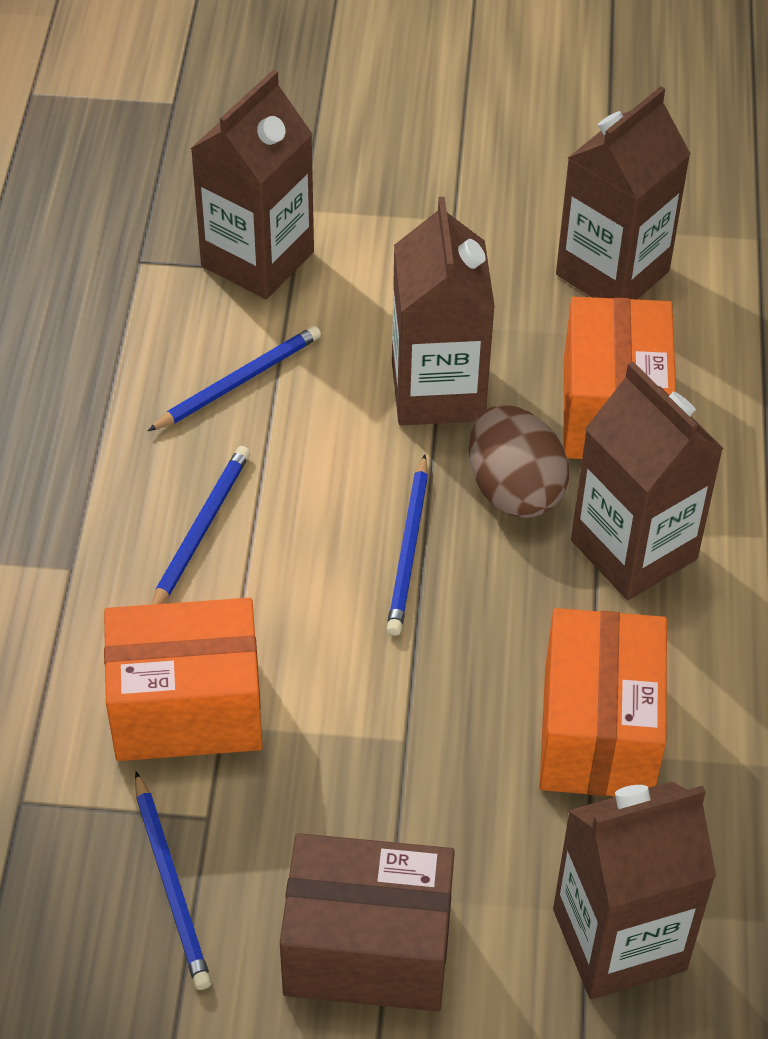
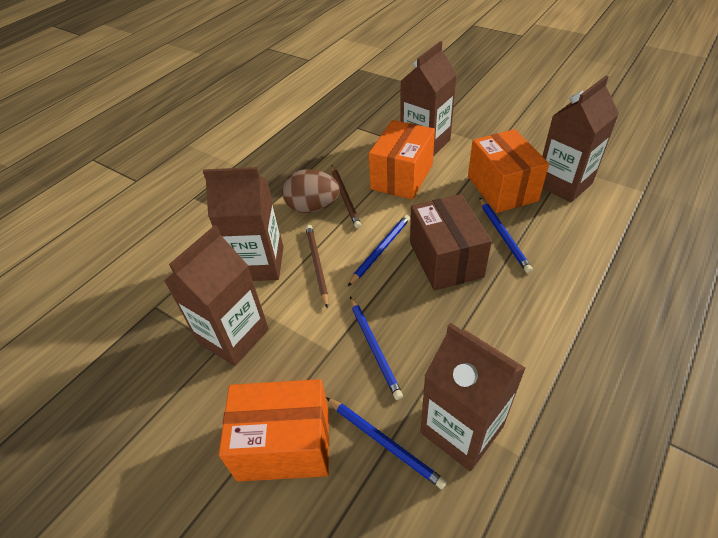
brown pencil: 0 -> 2

